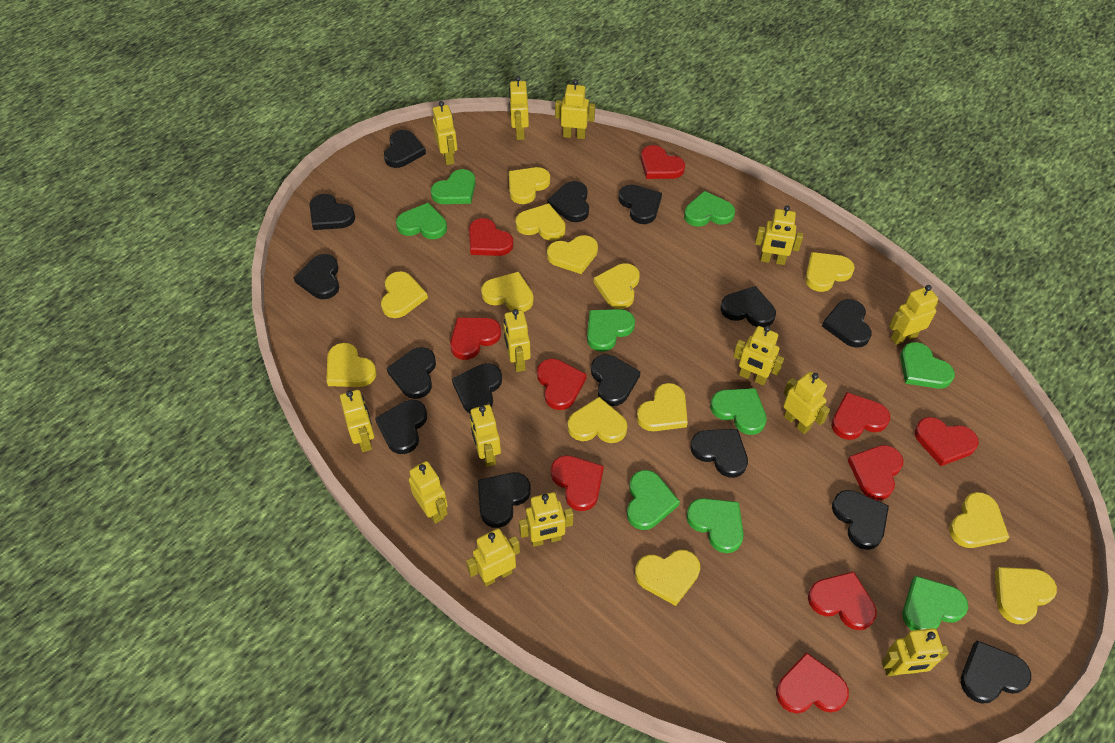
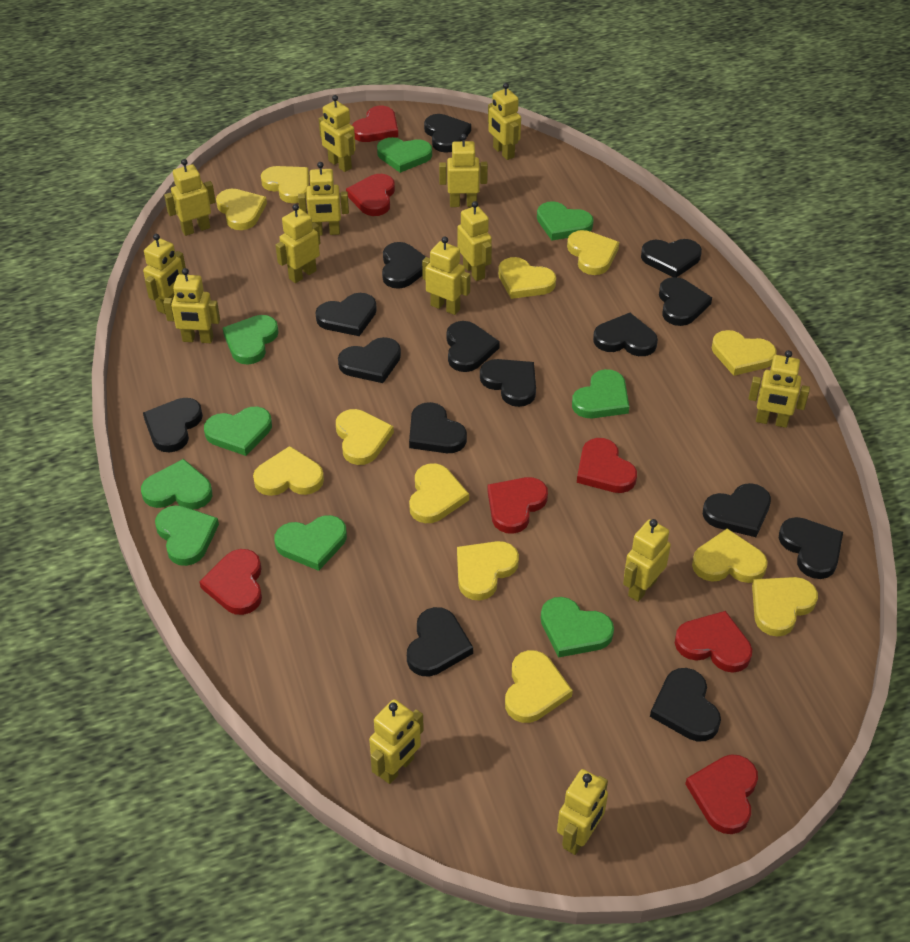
red heart: 10 -> 7
yellow heart: 13 -> 12

